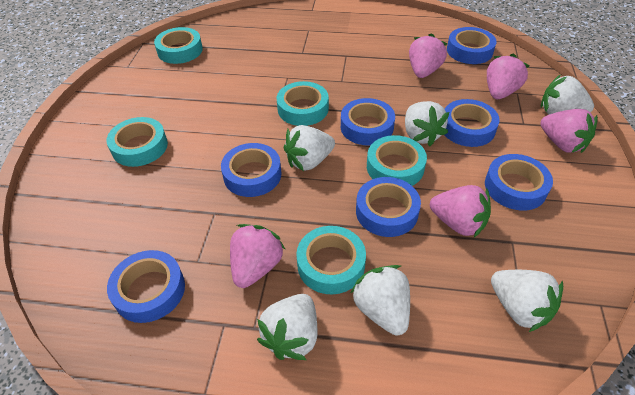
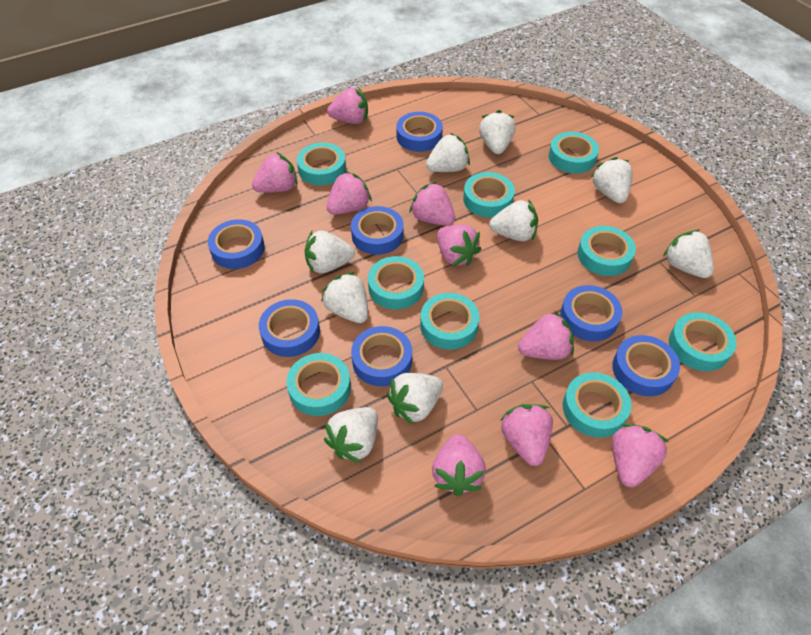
pink strawberry: 5 -> 9
turquoise tape: 5 -> 9
white strawberry: 6 -> 9

